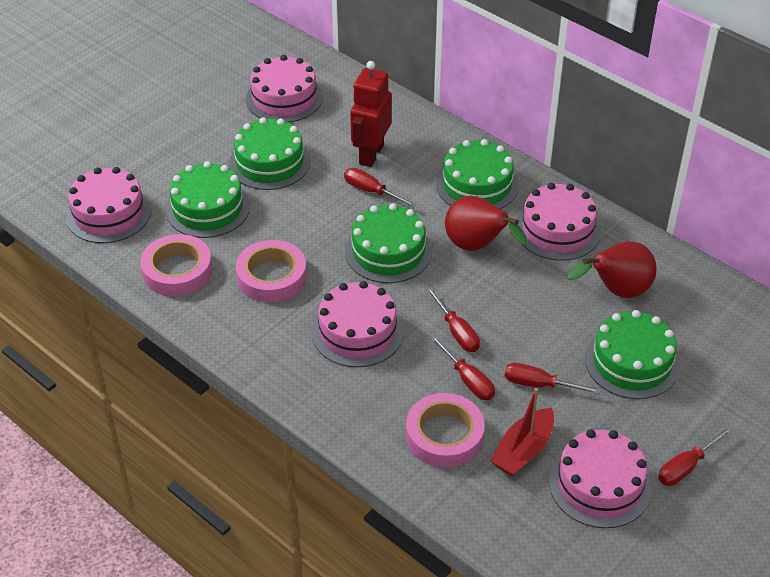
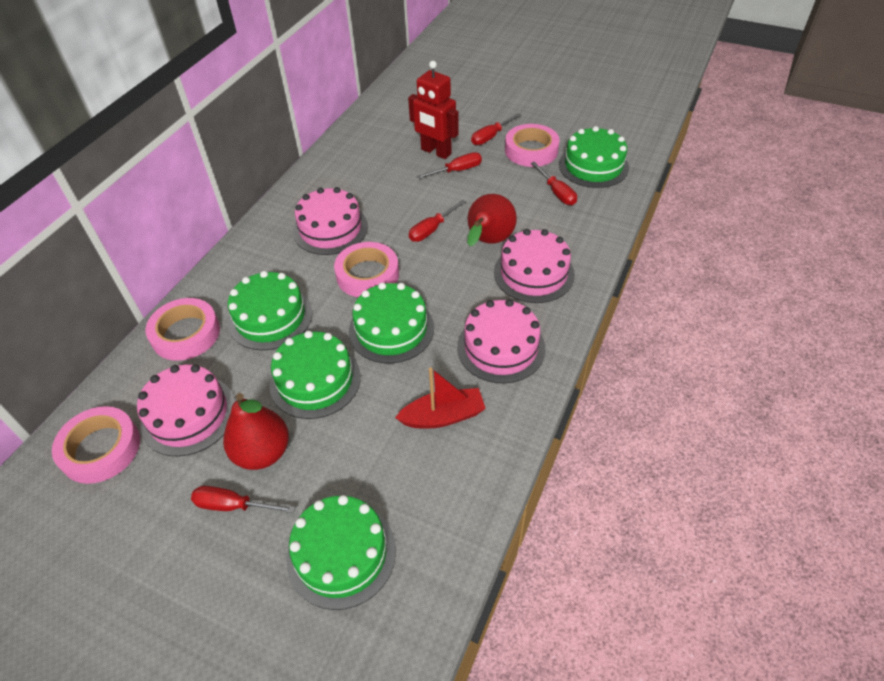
pink cake: 5 -> 4
pink tape: 3 -> 4

